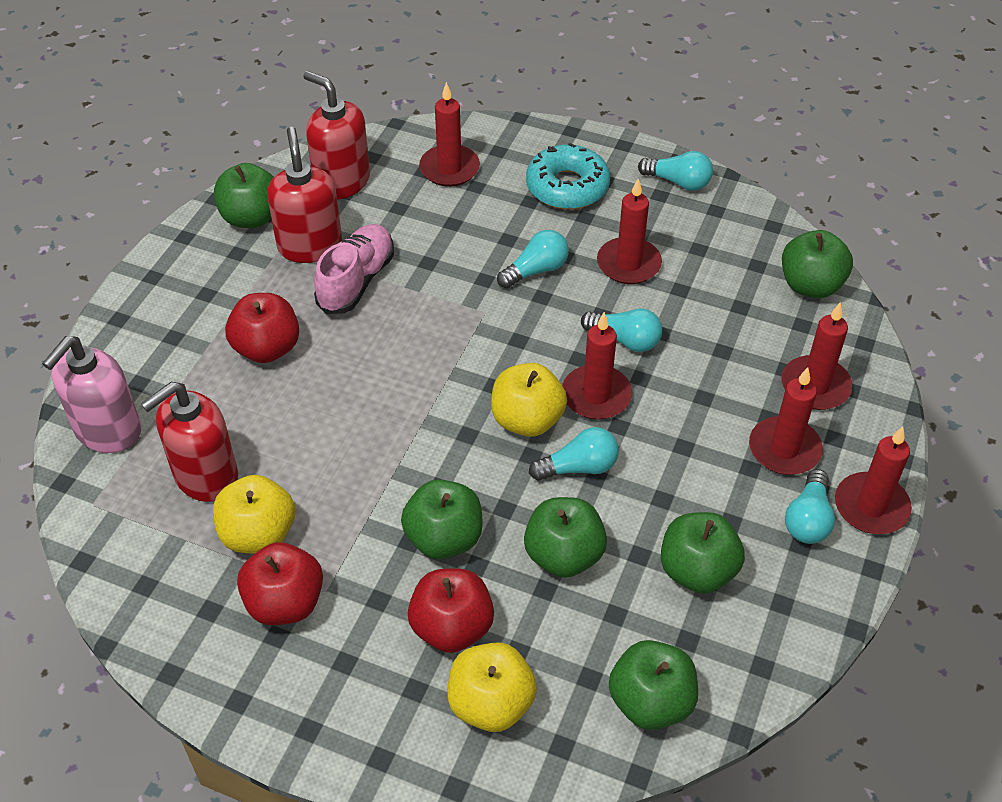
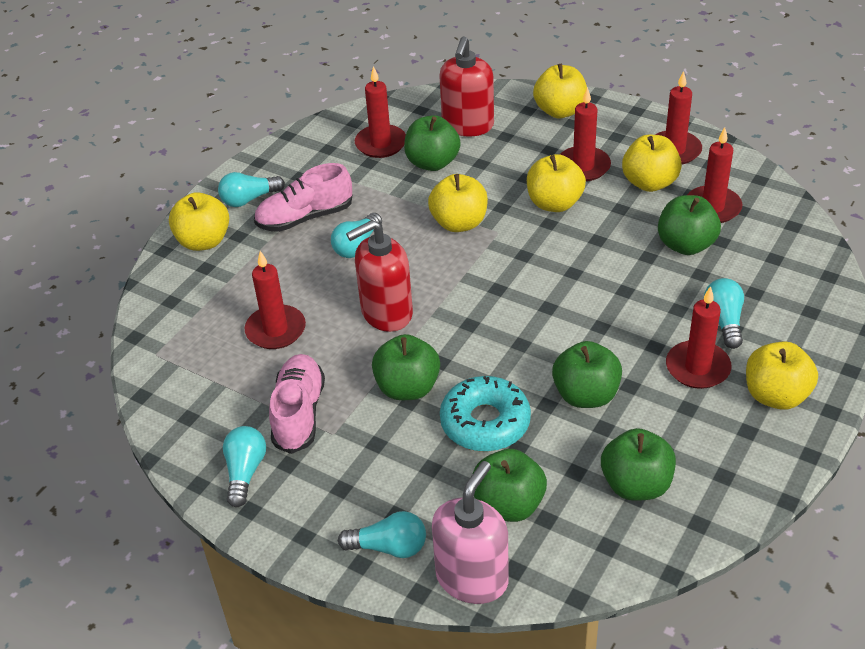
pink shoe: 1 -> 2
red apple: 3 -> 0
red soap dispenser: 3 -> 2
yellow apple: 3 -> 6

